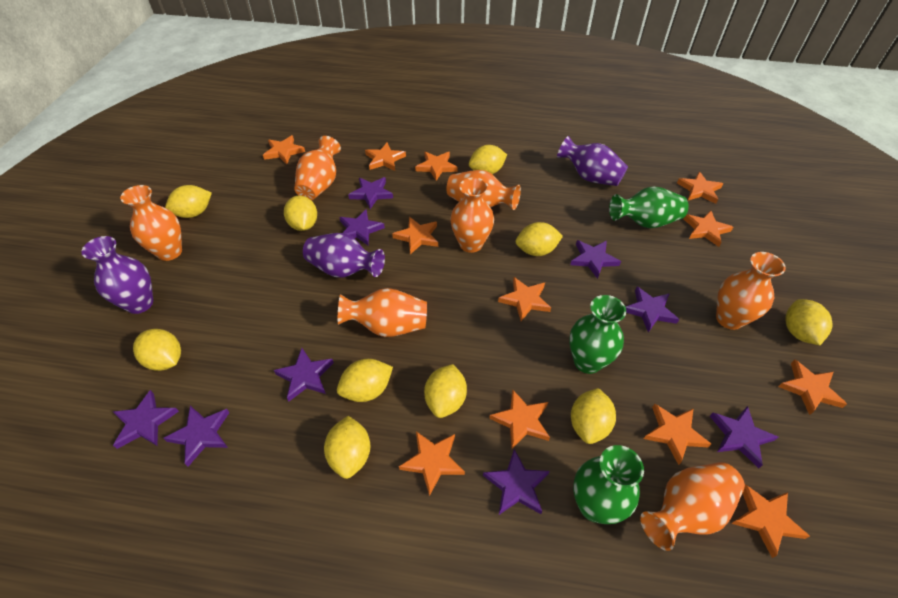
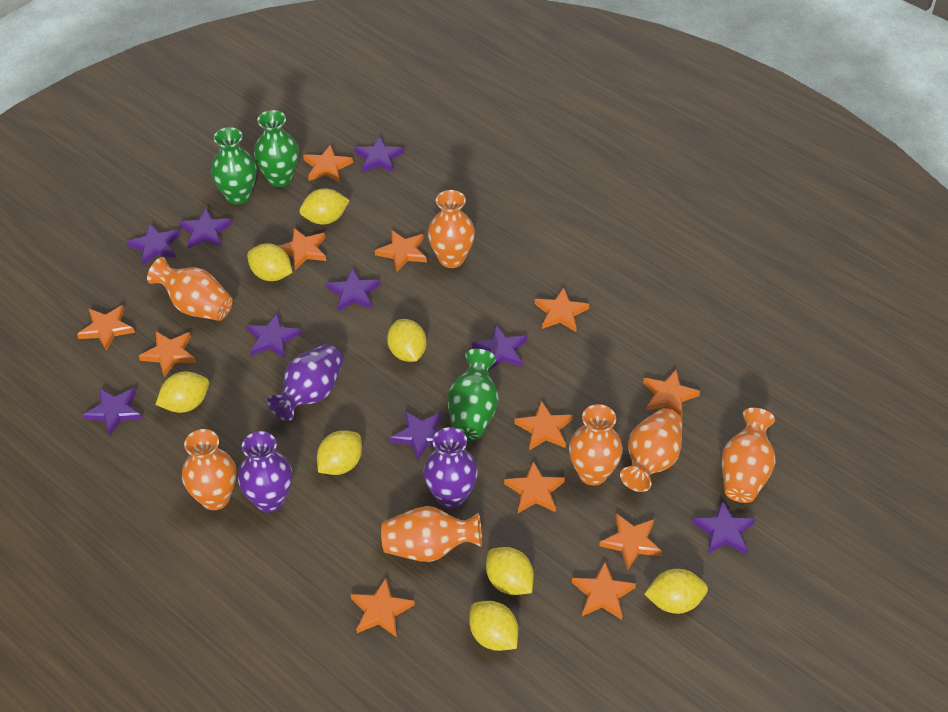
yellow lemon: 10 -> 8

